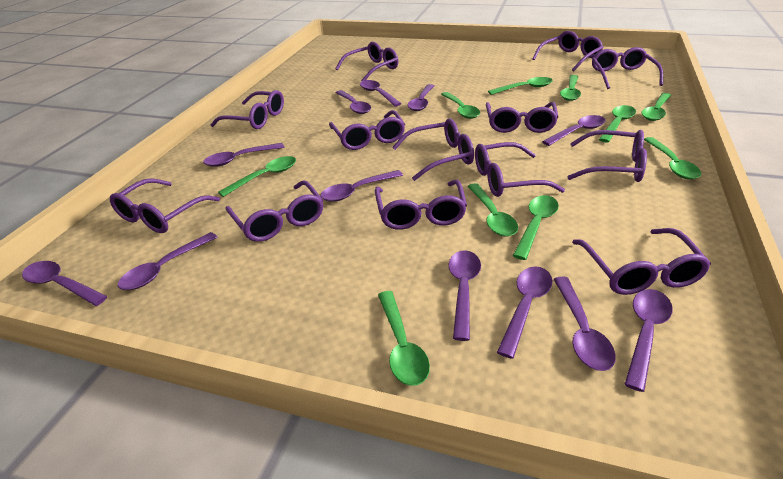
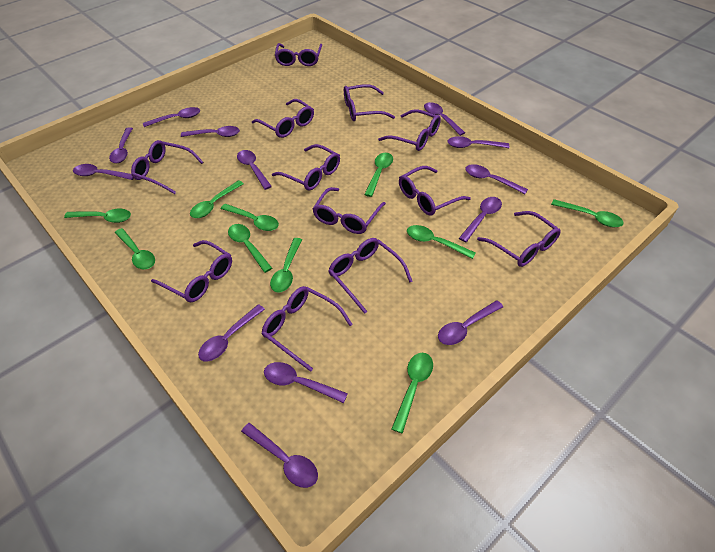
purple glasses: 13 -> 12
purple spoon: 12 -> 13

